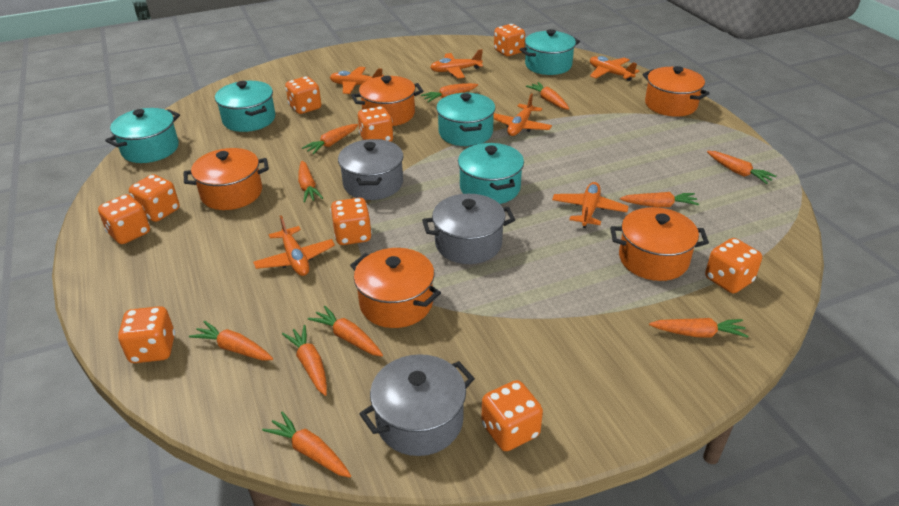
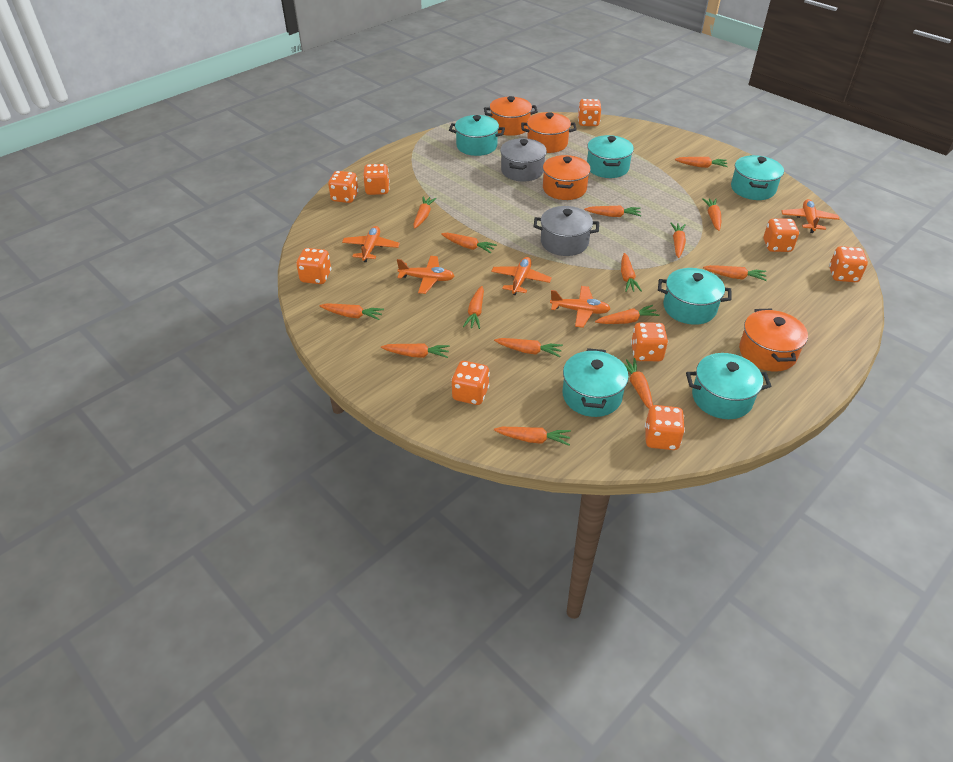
grey pot: 3 -> 2
orange carrot: 11 -> 15
orange plane: 6 -> 5
orange pot: 5 -> 4
turquoise pot: 5 -> 6

